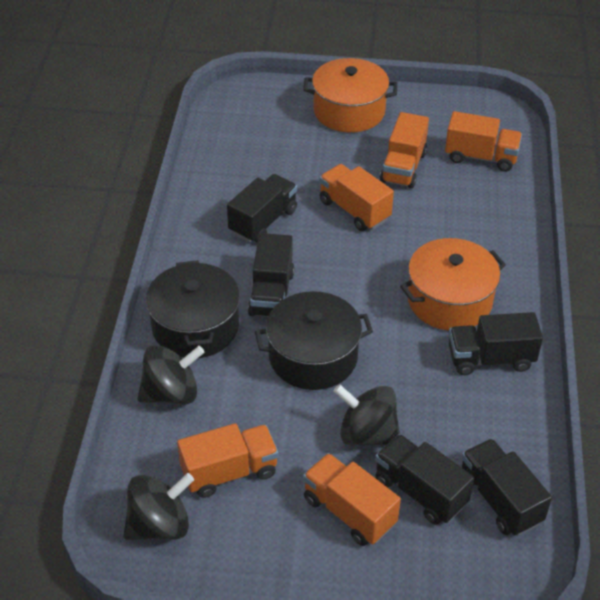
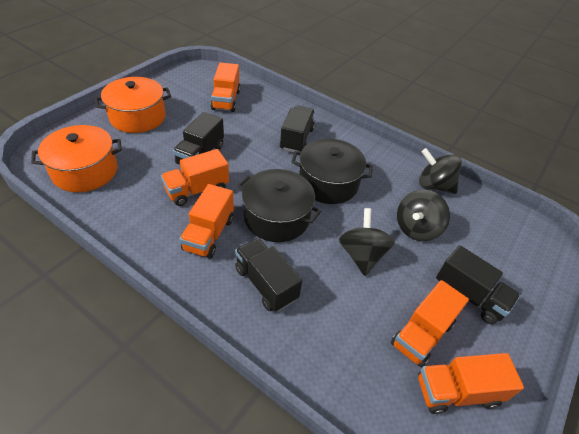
black truck: 5 -> 4

